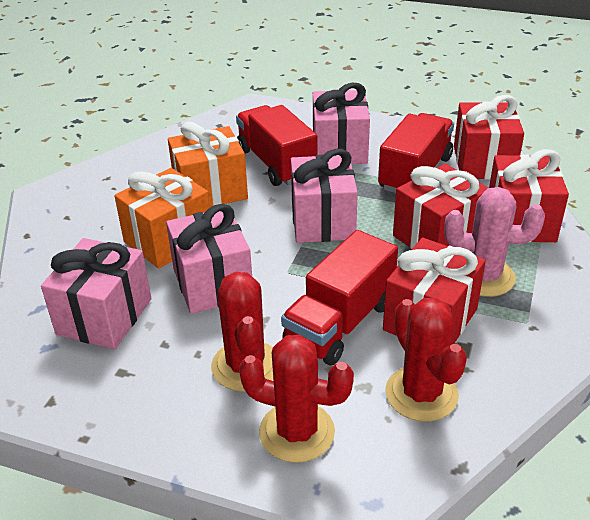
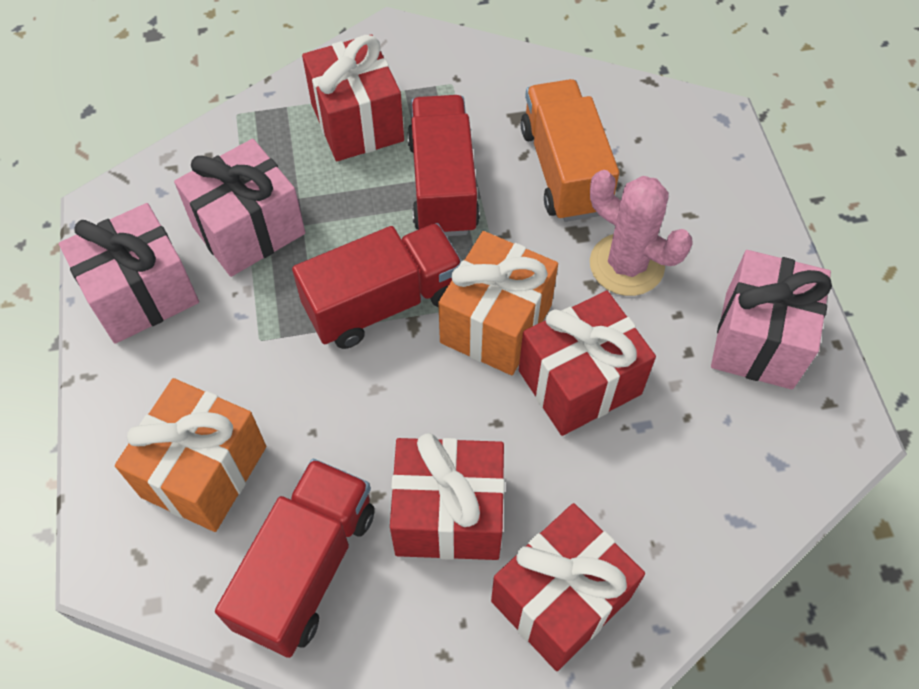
orange truck: 0 -> 1
pink gift: 4 -> 3
red cactus: 3 -> 0

